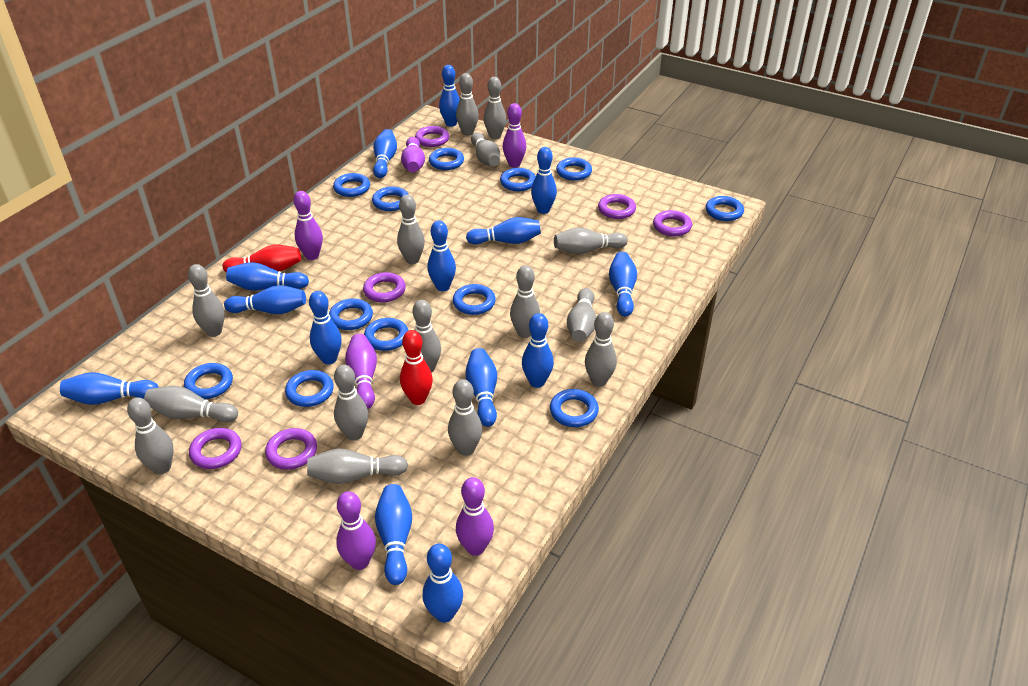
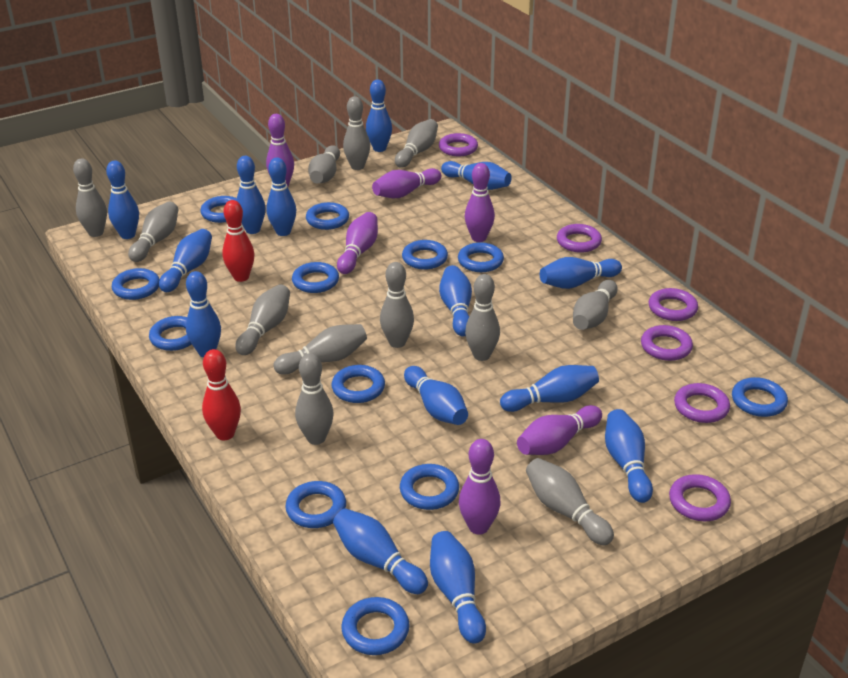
grey bowling pin: 15 -> 12

